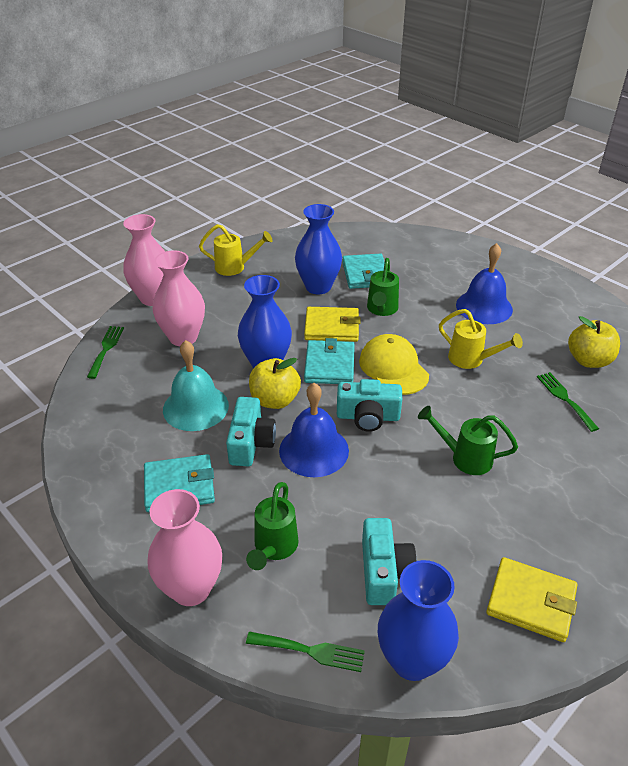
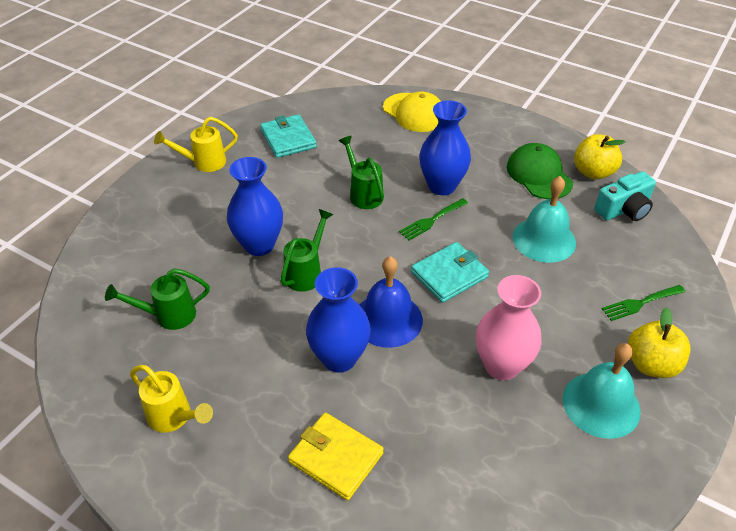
blue bell: 2 -> 1
green cap: 0 -> 1
green fork: 3 -> 2
pink vase: 3 -> 1
turquoise bell: 1 -> 2
turquoise camera: 3 -> 1
turquoise wallet: 3 -> 2
yellow wallet: 2 -> 1

